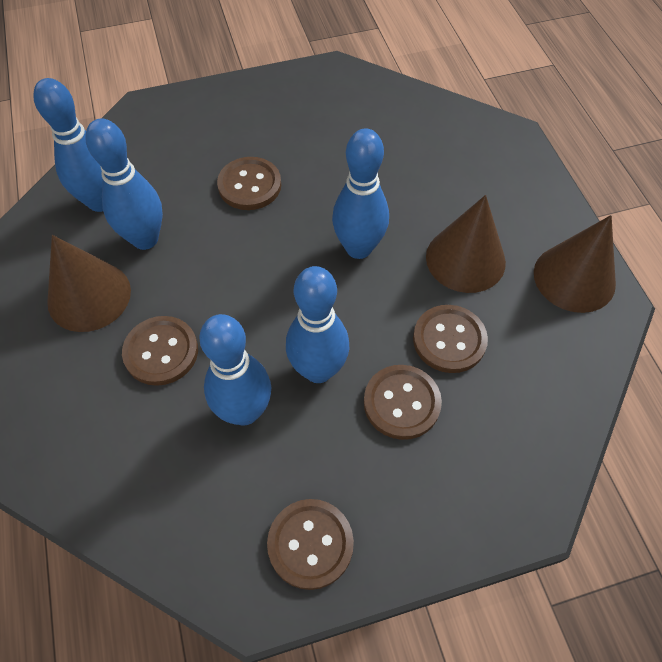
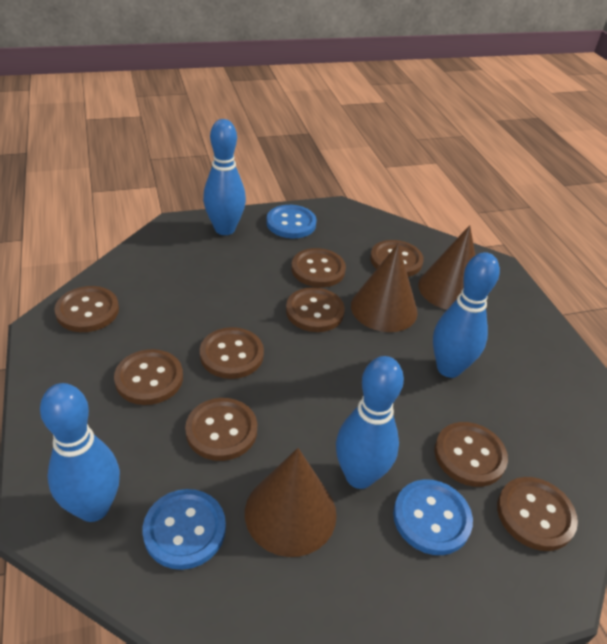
blue bowling pin: 5 -> 4
blue button: 0 -> 3
brown button: 5 -> 9

